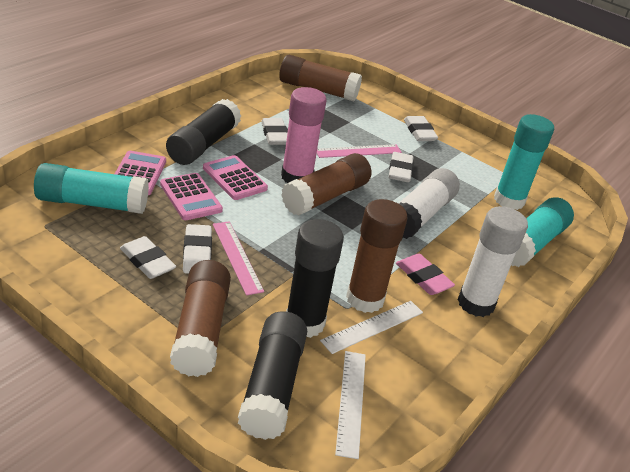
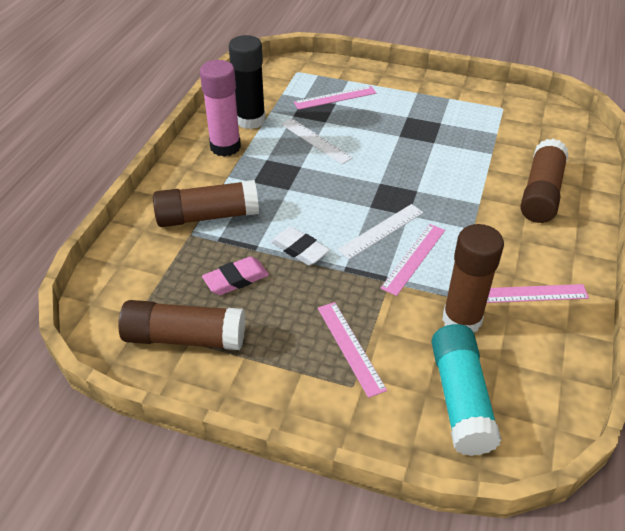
black glue stick: 3 -> 1
pink calculator: 3 -> 0
pink ruler: 2 -> 4
turquoise glue stick: 3 -> 1
white eraser: 5 -> 1
white glue stick: 2 -> 0

